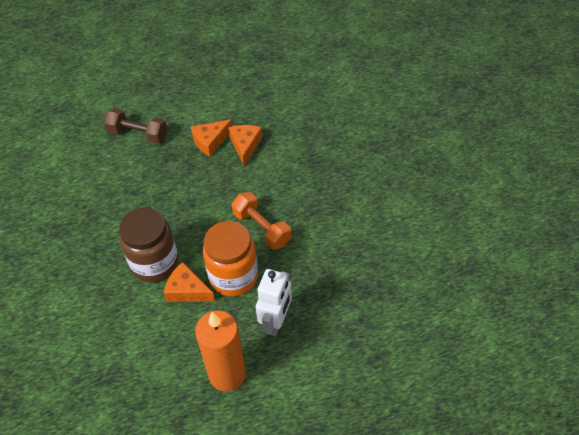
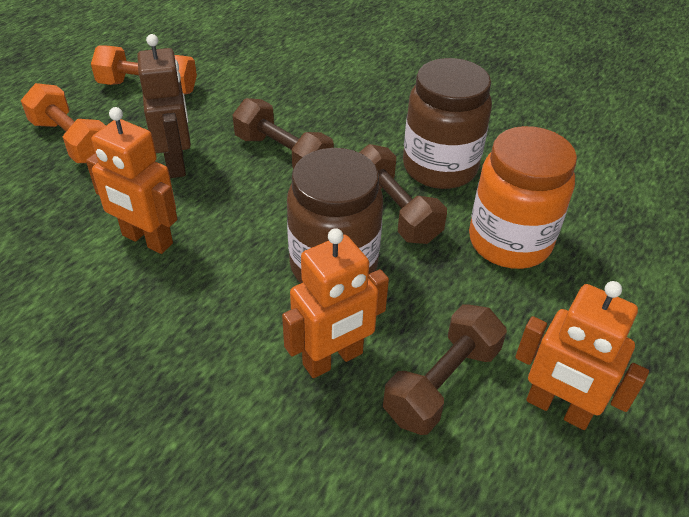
brown dumbbell: 1 -> 3
brown jar: 1 -> 2
brown robot: 0 -> 1
orange candle: 1 -> 0
orange cheese: 3 -> 0
orange dumbbell: 1 -> 2
orange robot: 0 -> 3
white robot: 1 -> 0

